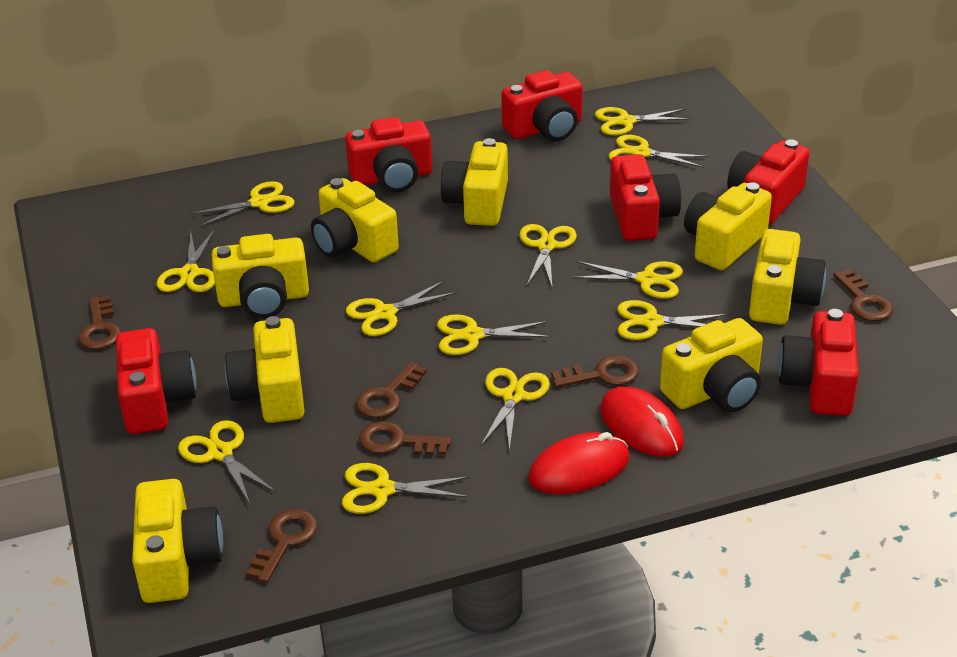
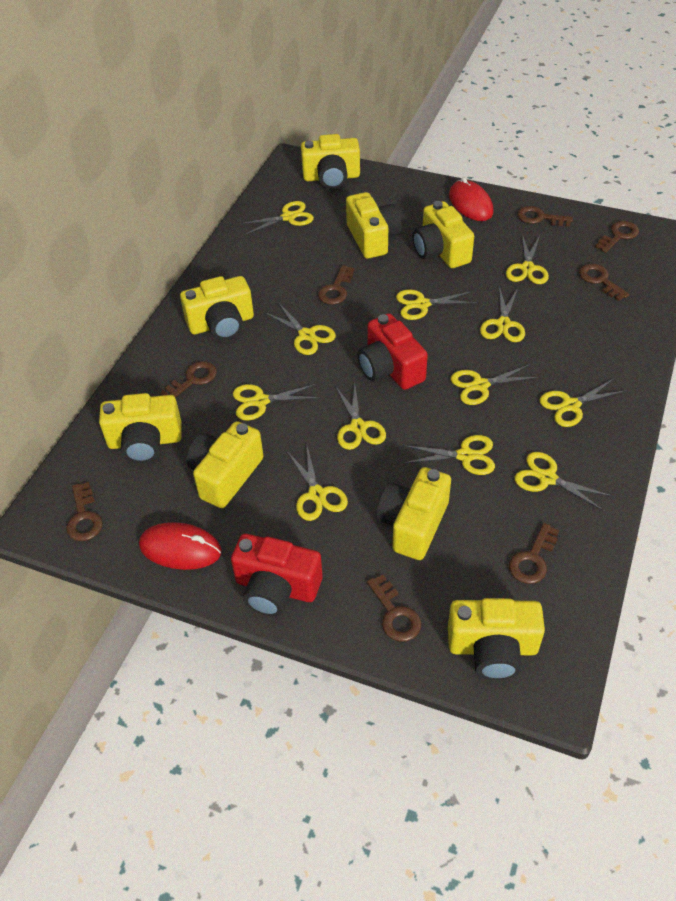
brown key: 6 -> 8
red camera: 6 -> 2

